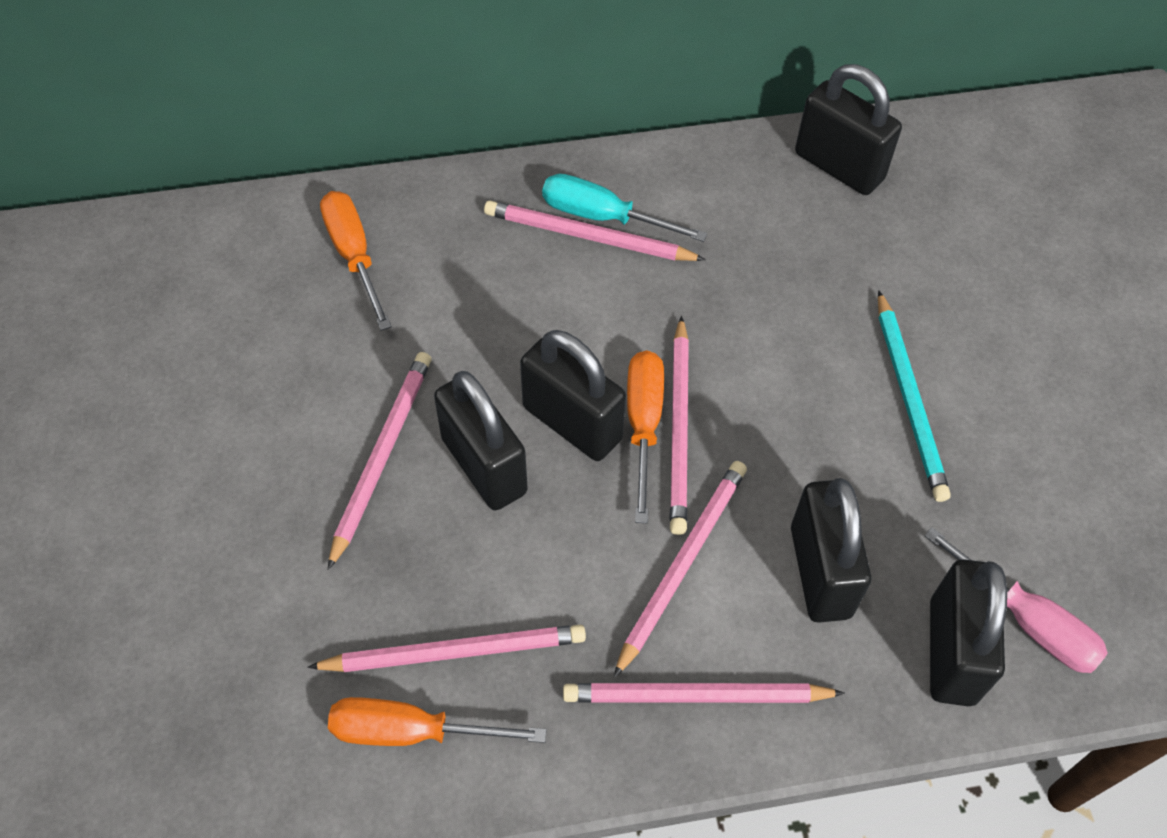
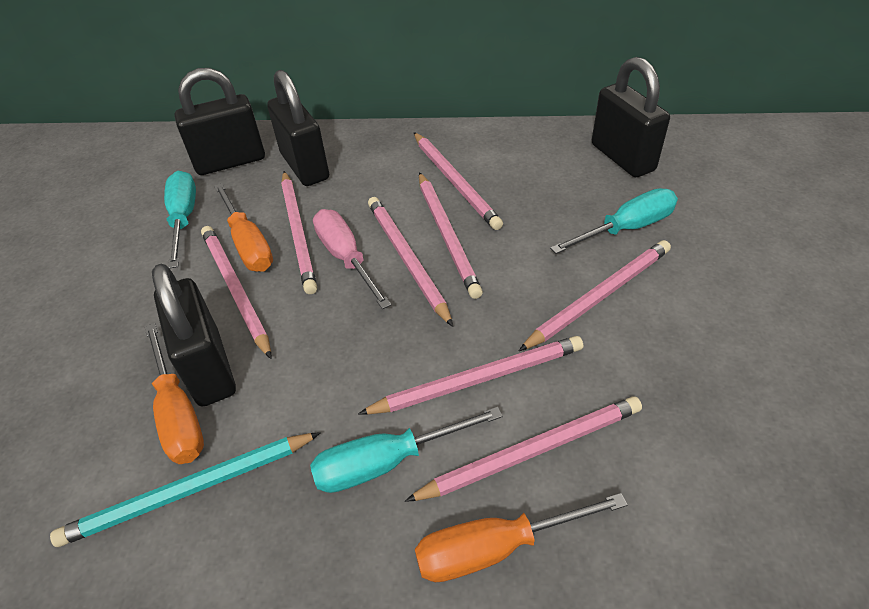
black padlock: 5 -> 4
pink pencil: 6 -> 8
turquoise screwdriver: 1 -> 3

